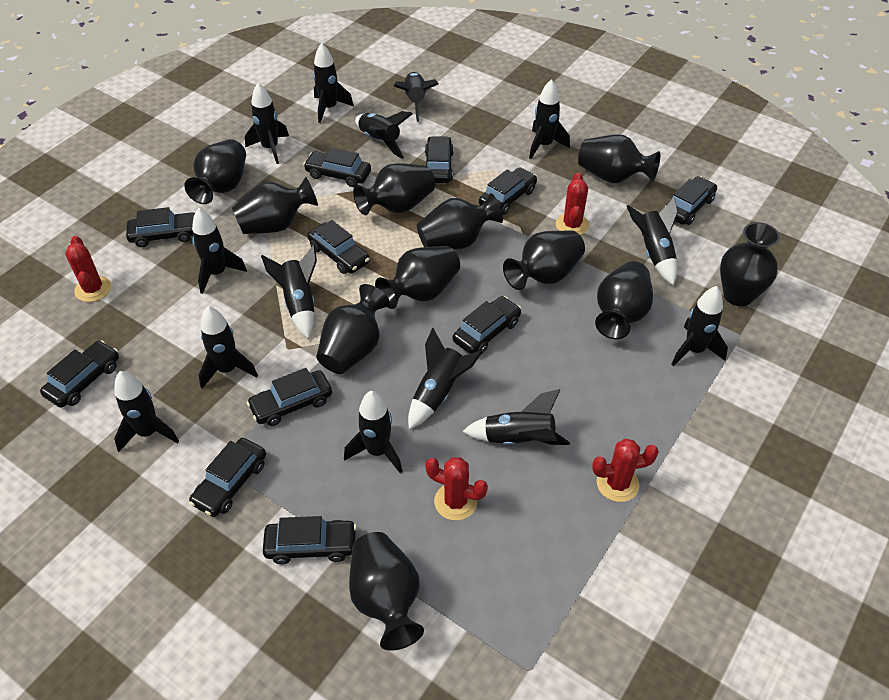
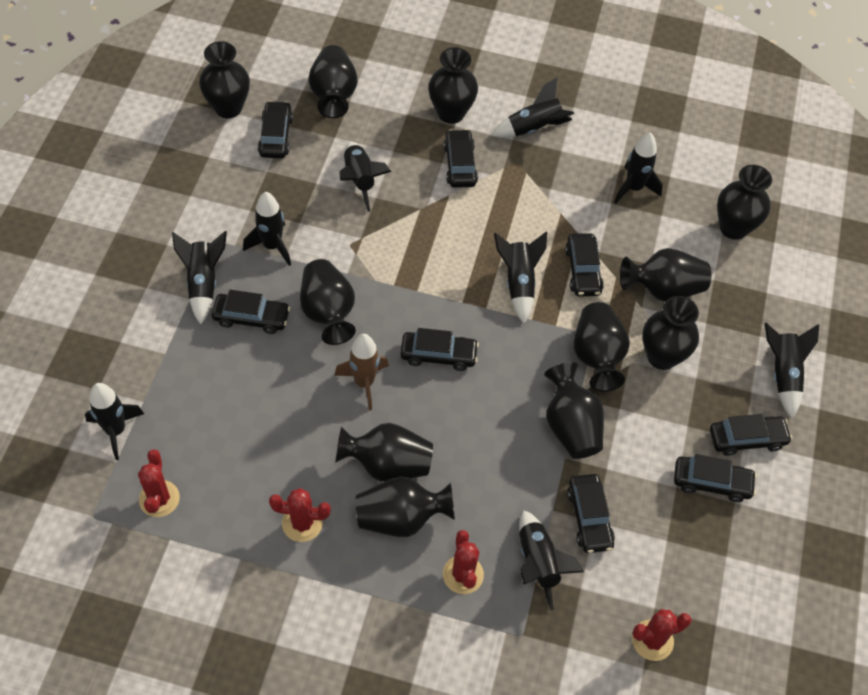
black car: 11 -> 8
black rocket: 14 -> 9
brown rocket: 0 -> 1

